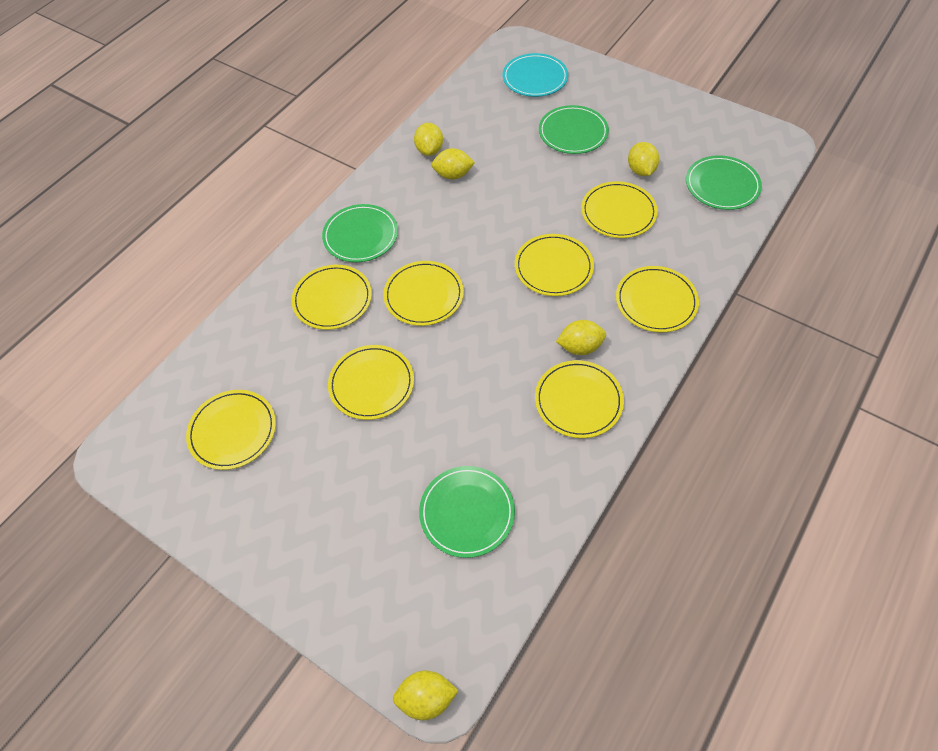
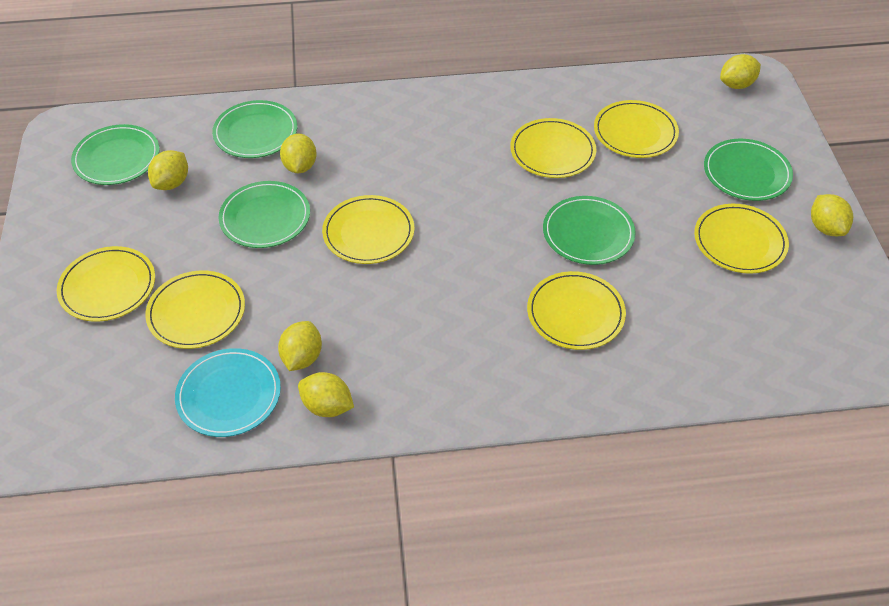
green plate: 4 -> 5
yellow lemon: 5 -> 6
yellow plate: 8 -> 7

